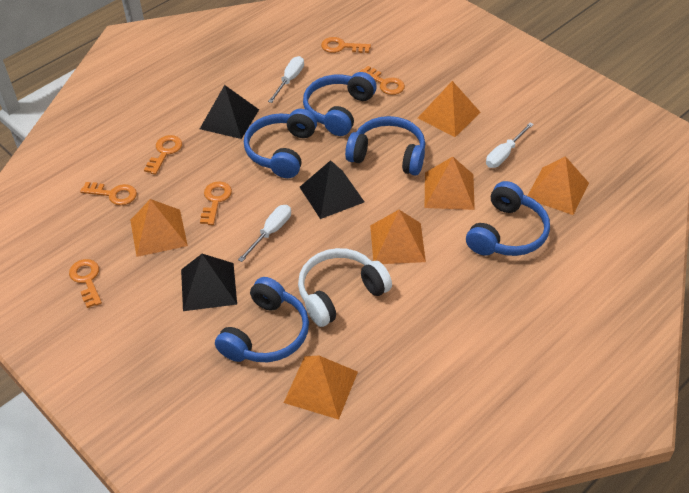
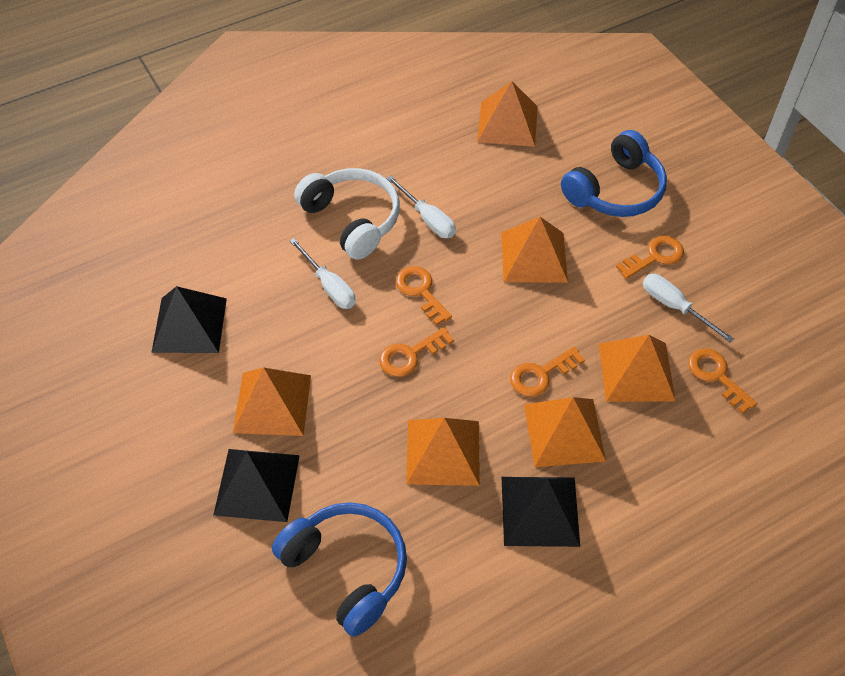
blue headphones: 5 -> 2
orange key: 6 -> 5

